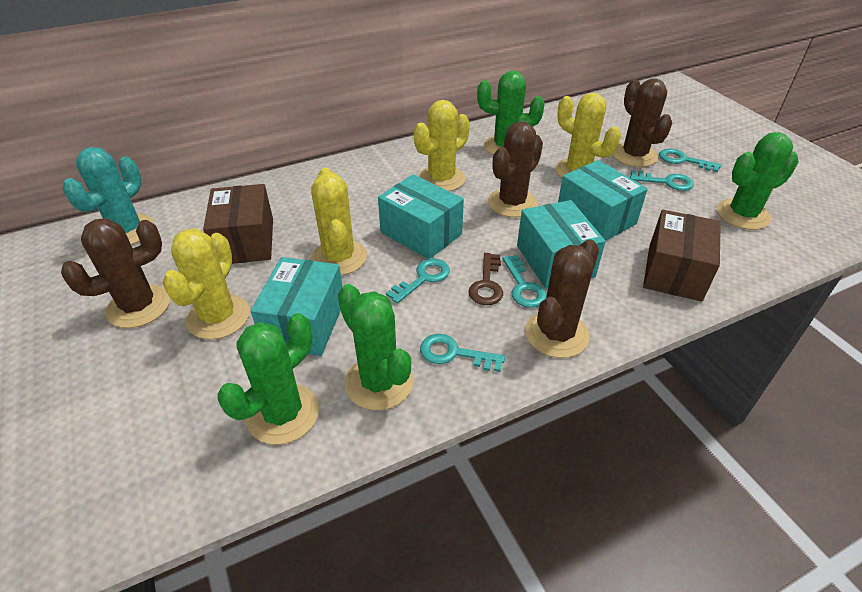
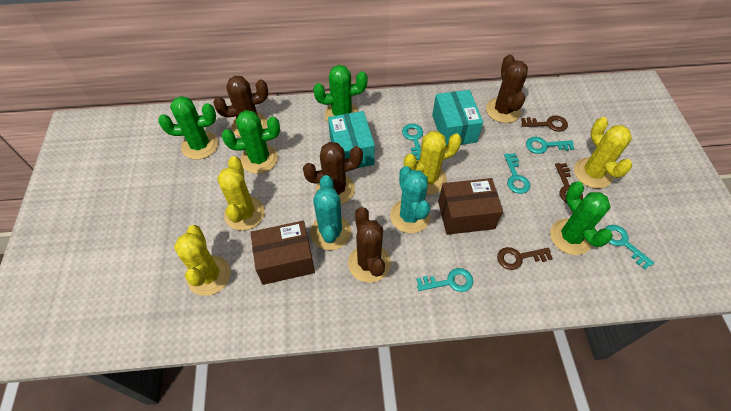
brown key: 1 -> 3
turquoise box: 4 -> 2
turquoise cactus: 1 -> 2

